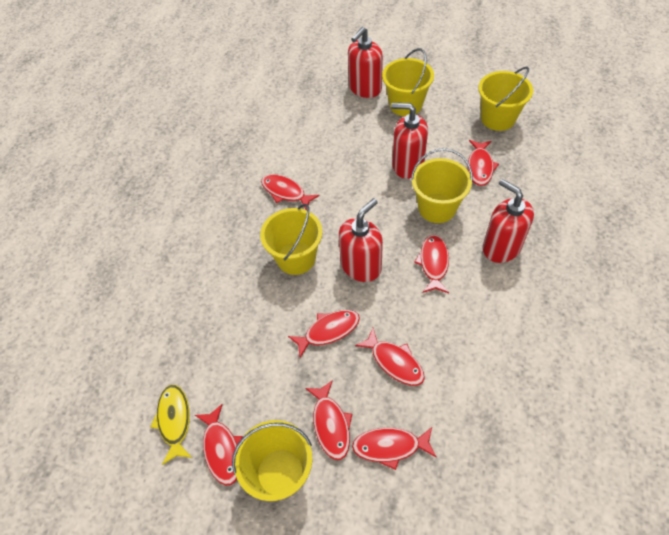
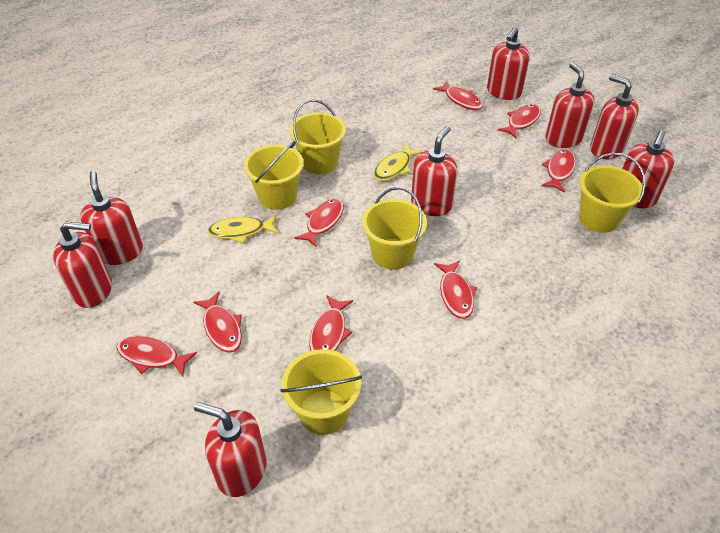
red soap dispenser: 4 -> 8
yellow fish: 1 -> 2

